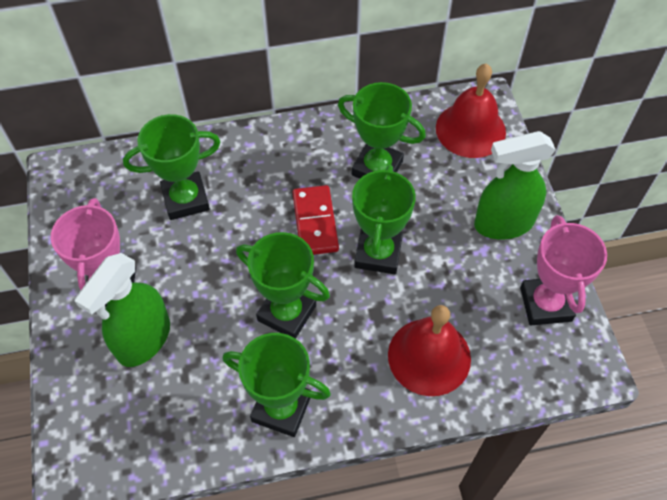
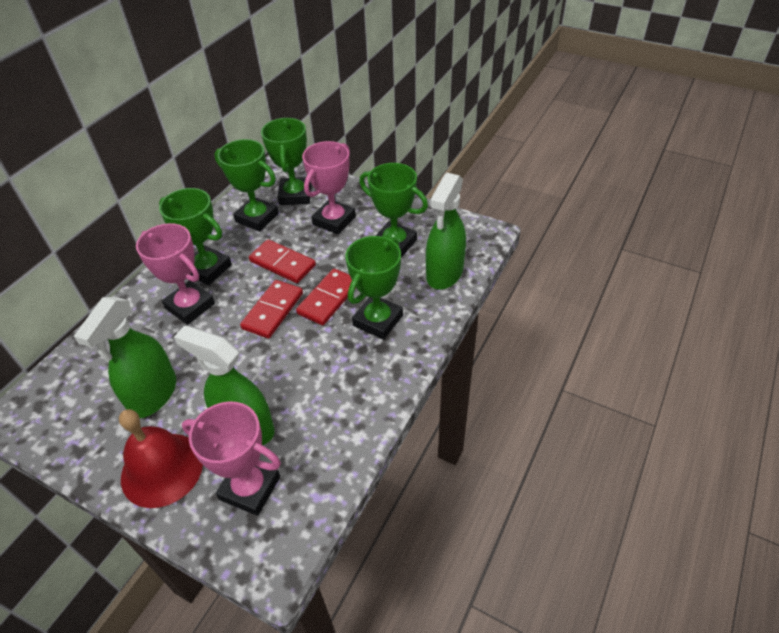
green spray bottle: 2 -> 3
pink trophy: 2 -> 3
red bell: 2 -> 1
red domino: 1 -> 3

